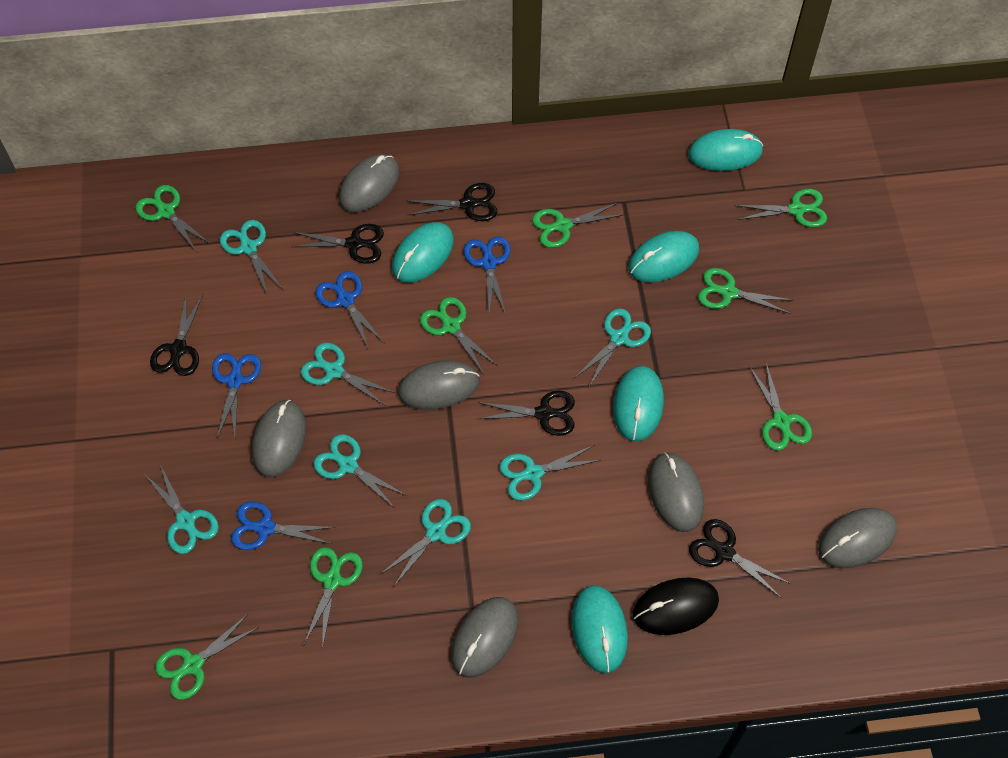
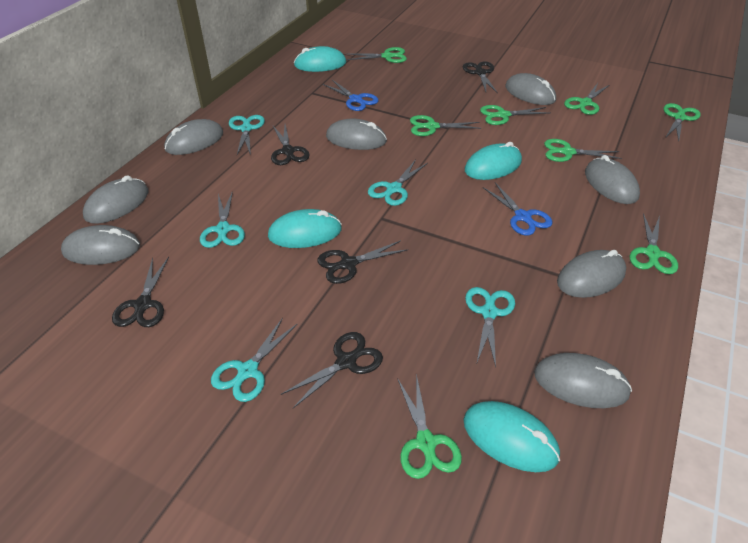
black mouse: 1 -> 0
blue scissors: 4 -> 2
grey mouse: 6 -> 8
turquoise mouse: 5 -> 4
turquoise scissors: 7 -> 5

